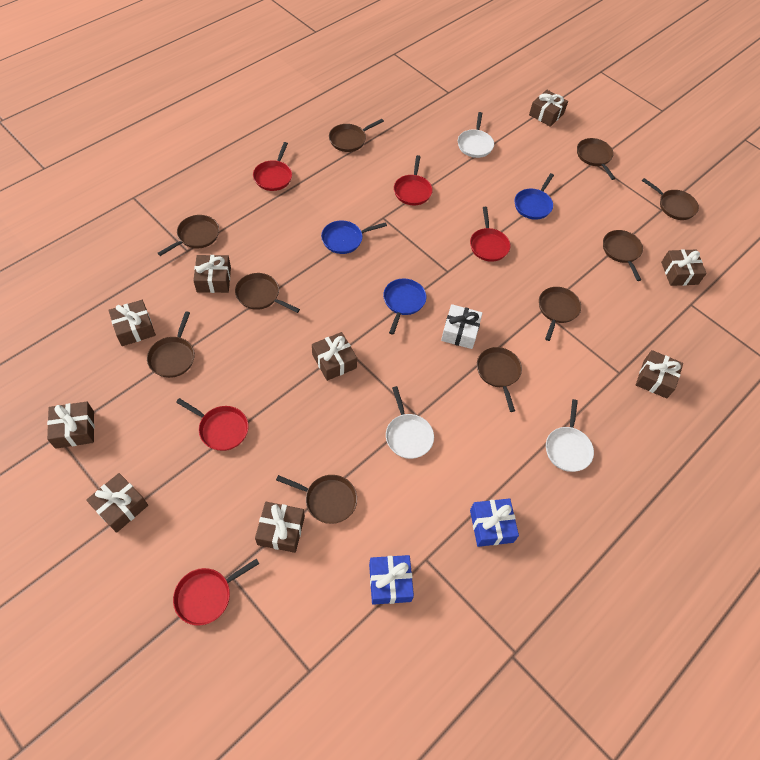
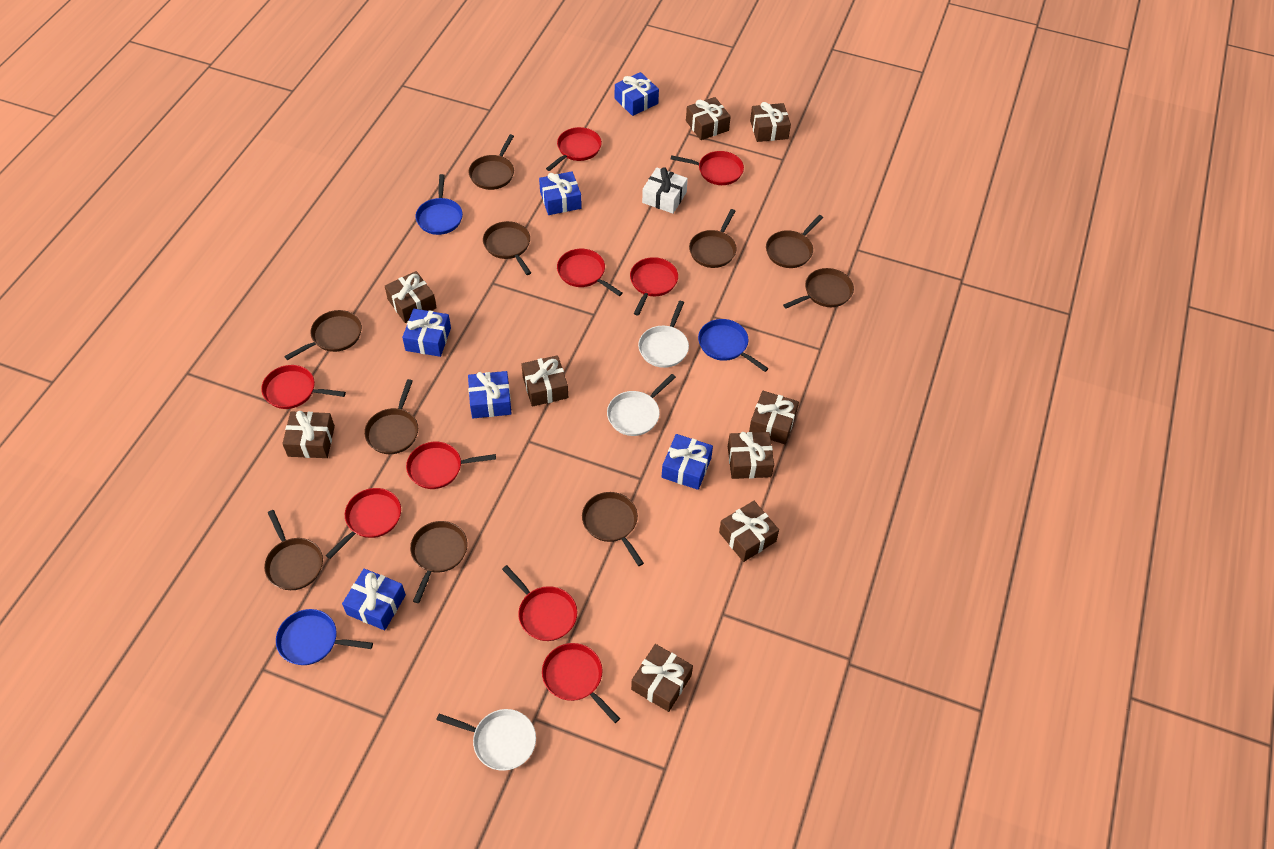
blue gift: 2 -> 6
red pan: 5 -> 9

